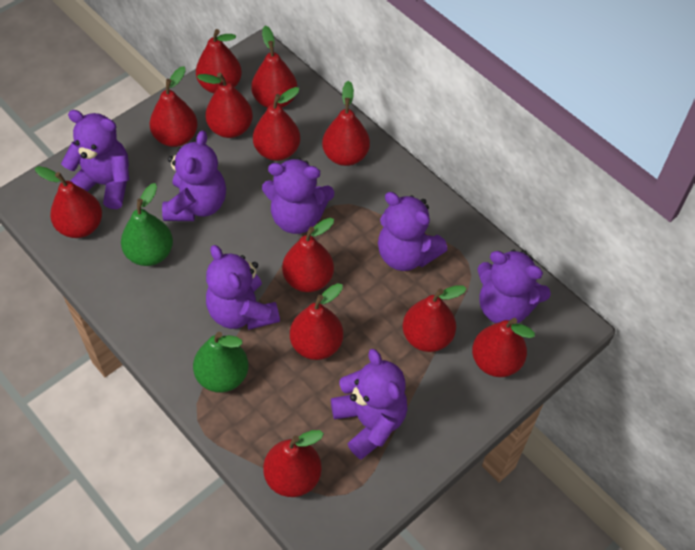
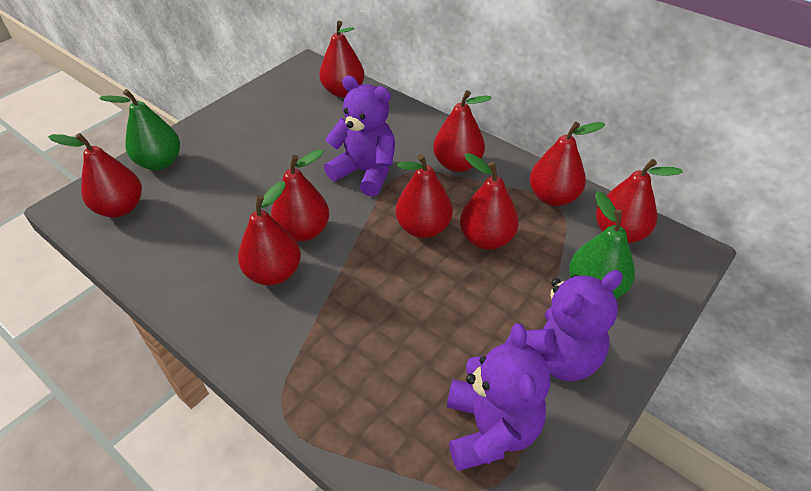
purple teddy bear: 7 -> 3
red pear: 12 -> 9

